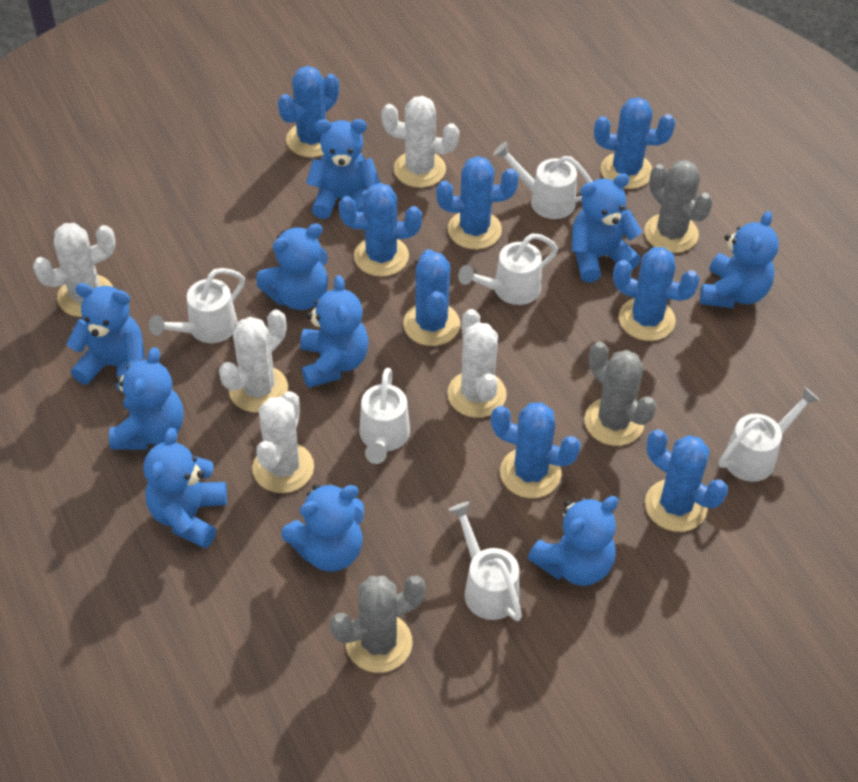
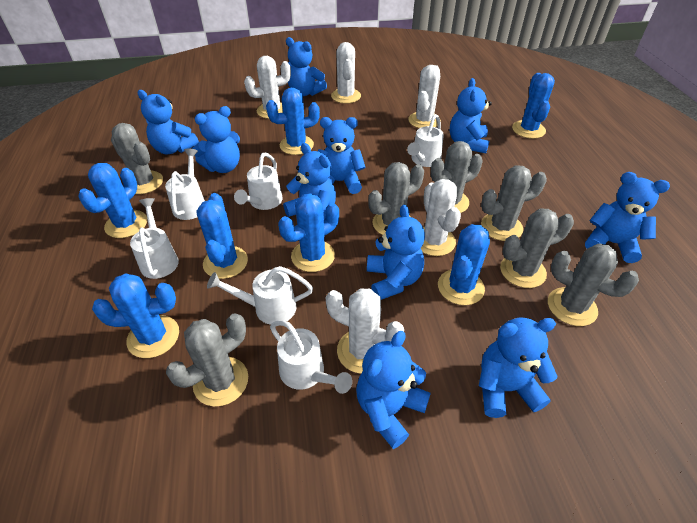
blue cactus: 8 -> 7
grey cactus: 3 -> 7

